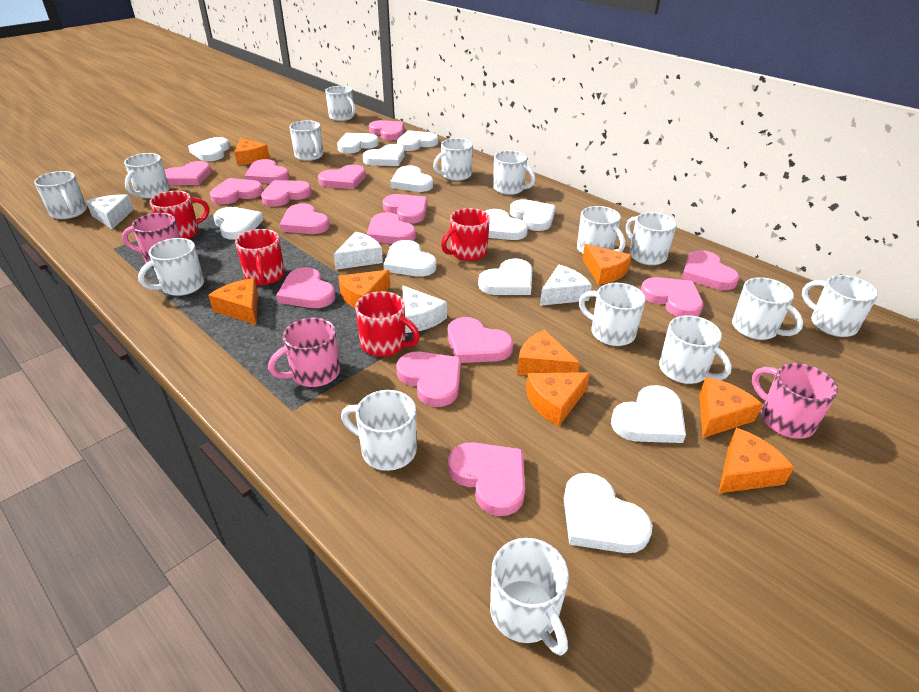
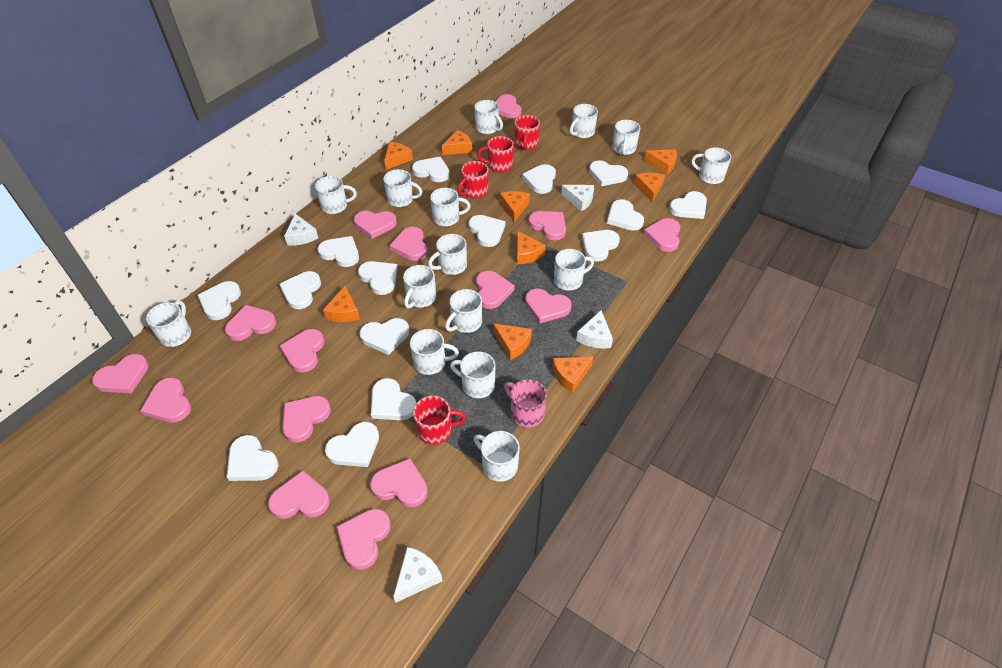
orange cheese: 8 -> 9
pink mug: 3 -> 1
white heart: 12 -> 15

